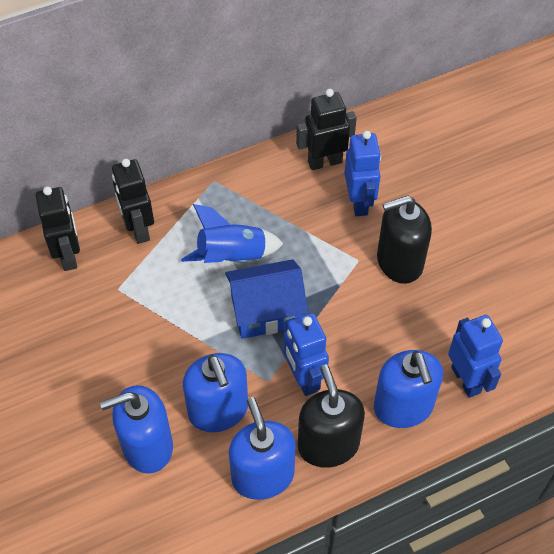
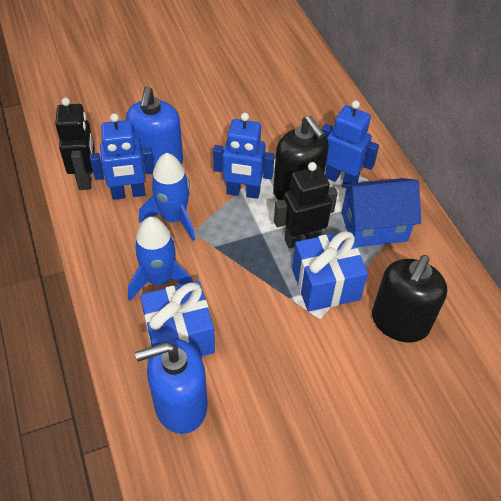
black robot: 3 -> 2
blue gift: 0 -> 2
blue rocket: 1 -> 2
blue soap dispenser: 4 -> 2

